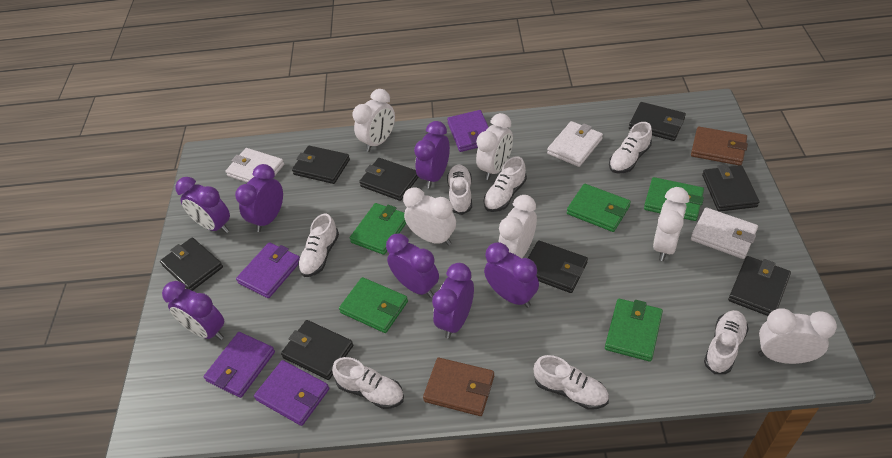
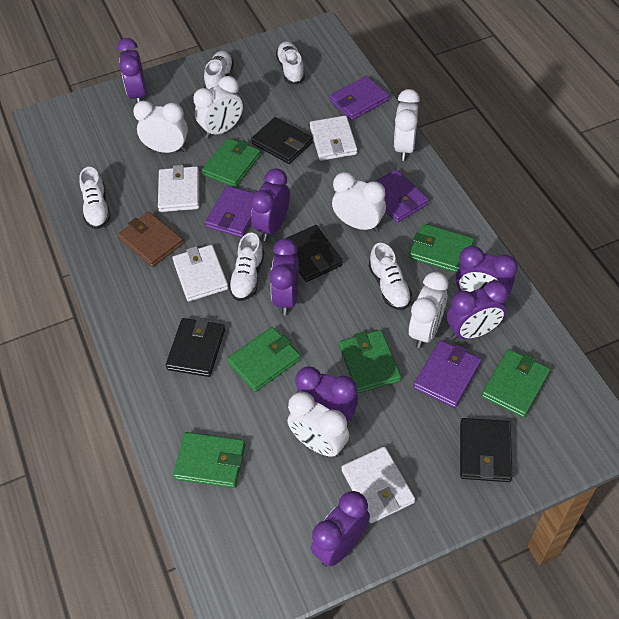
black wallet: 8 -> 4
brown wallet: 2 -> 1
green wallet: 5 -> 6
white shoe: 7 -> 5
white wallet: 3 -> 4

